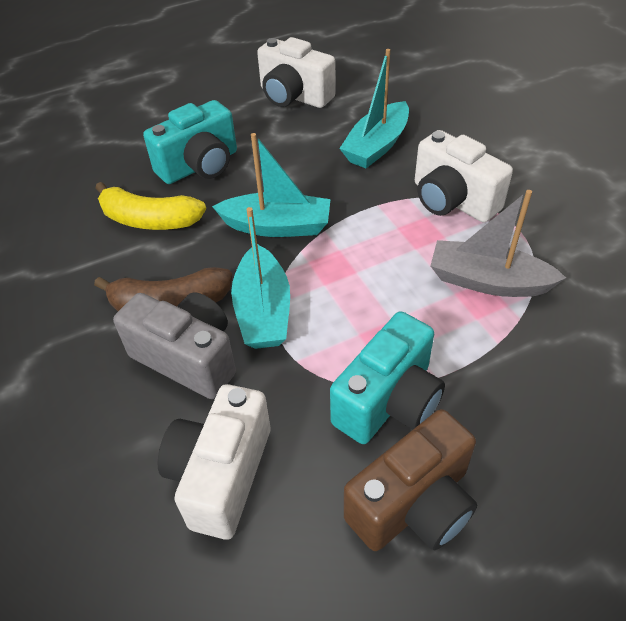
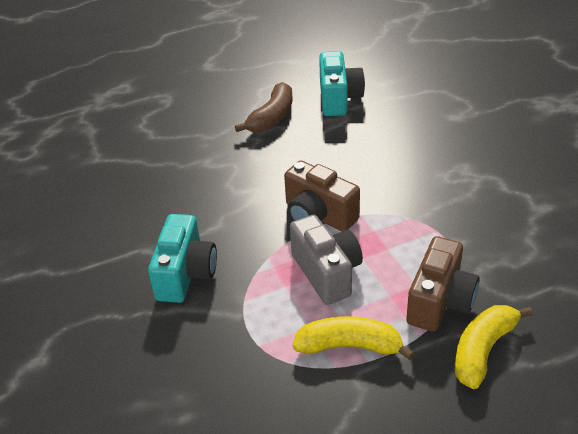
brown camera: 1 -> 2
grey boat: 1 -> 0
turquoise boat: 3 -> 0
white camera: 3 -> 0
yellow banana: 1 -> 2

